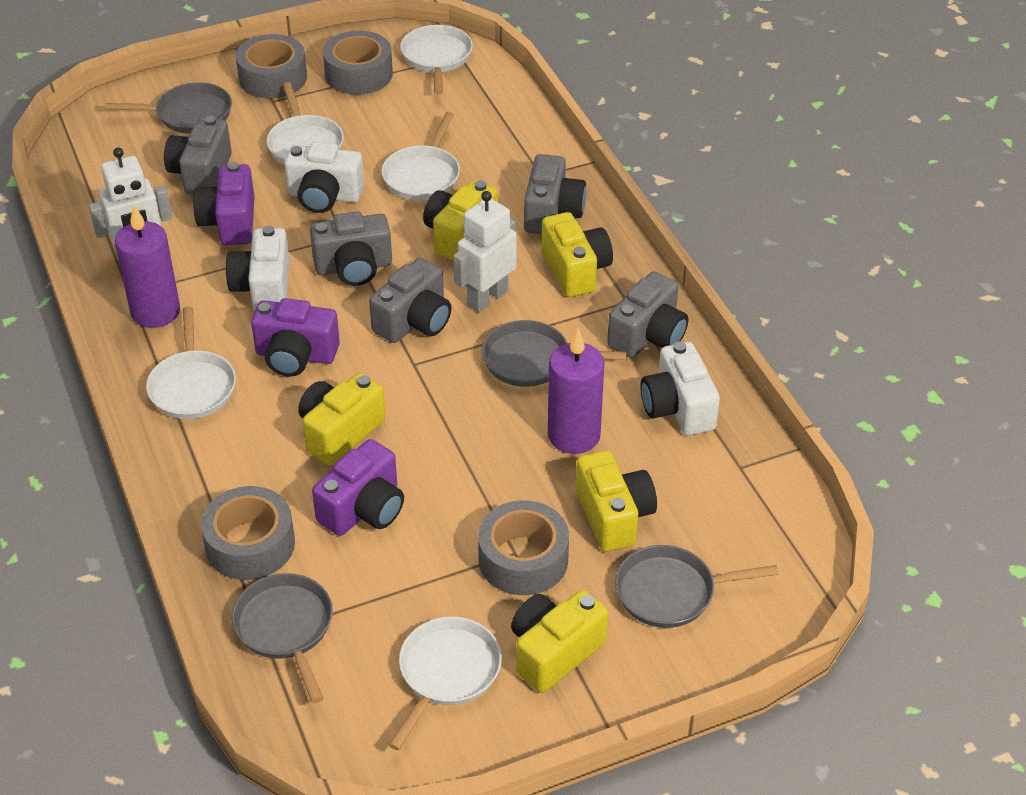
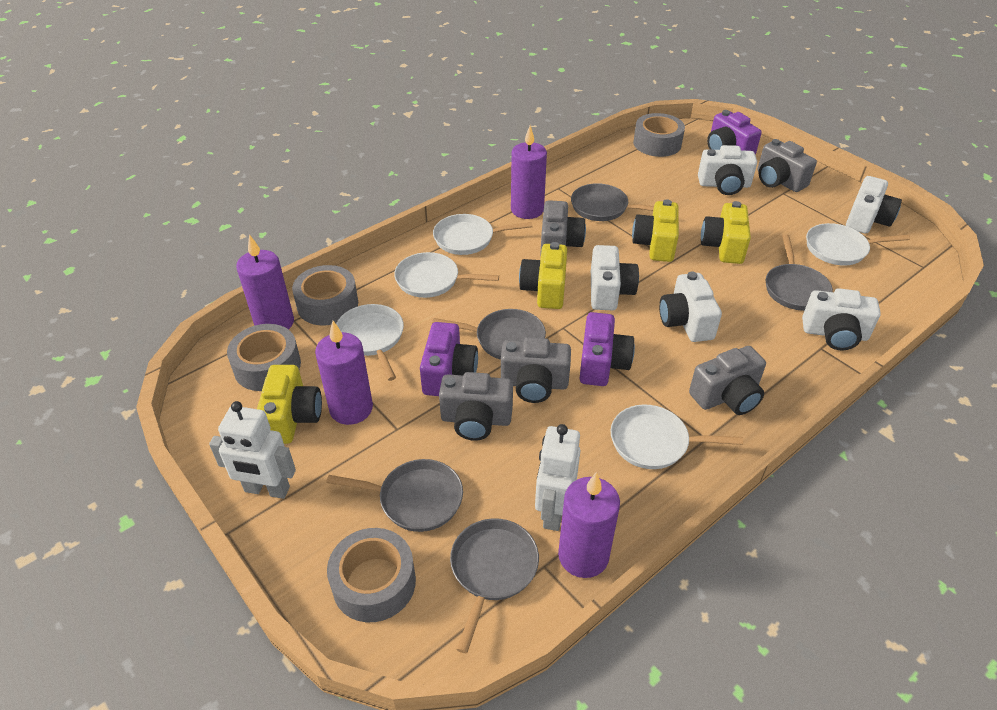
grey pan: 4 -> 5
purple candle: 2 -> 4
white camera: 3 -> 5
yellow camera: 5 -> 4

